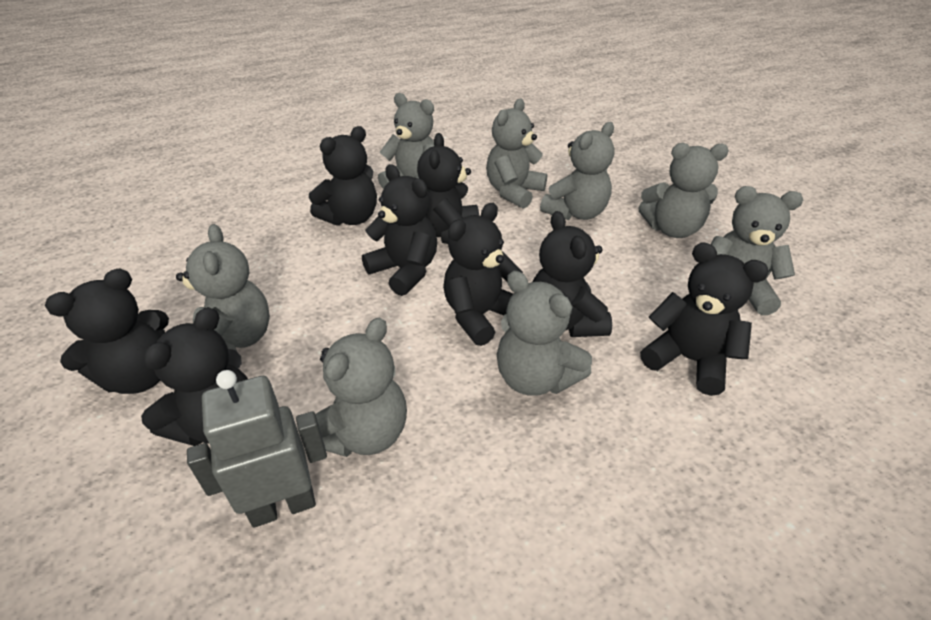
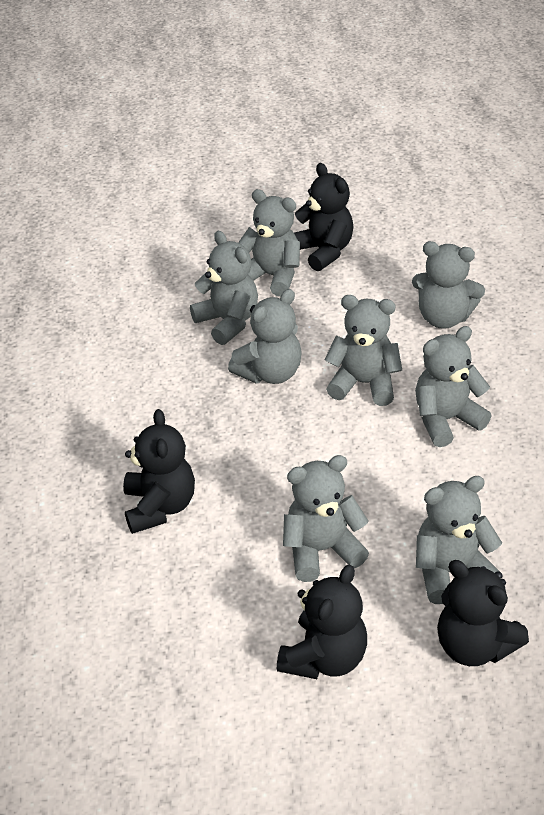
black teddy bear: 8 -> 4
grey robot: 1 -> 0

